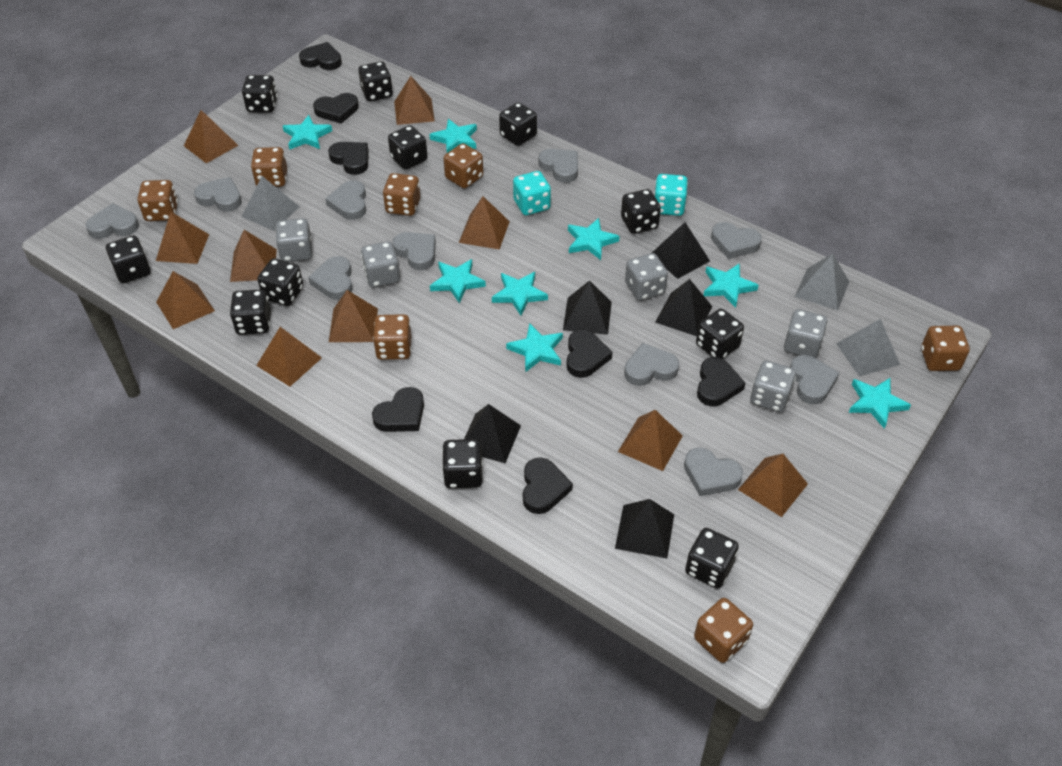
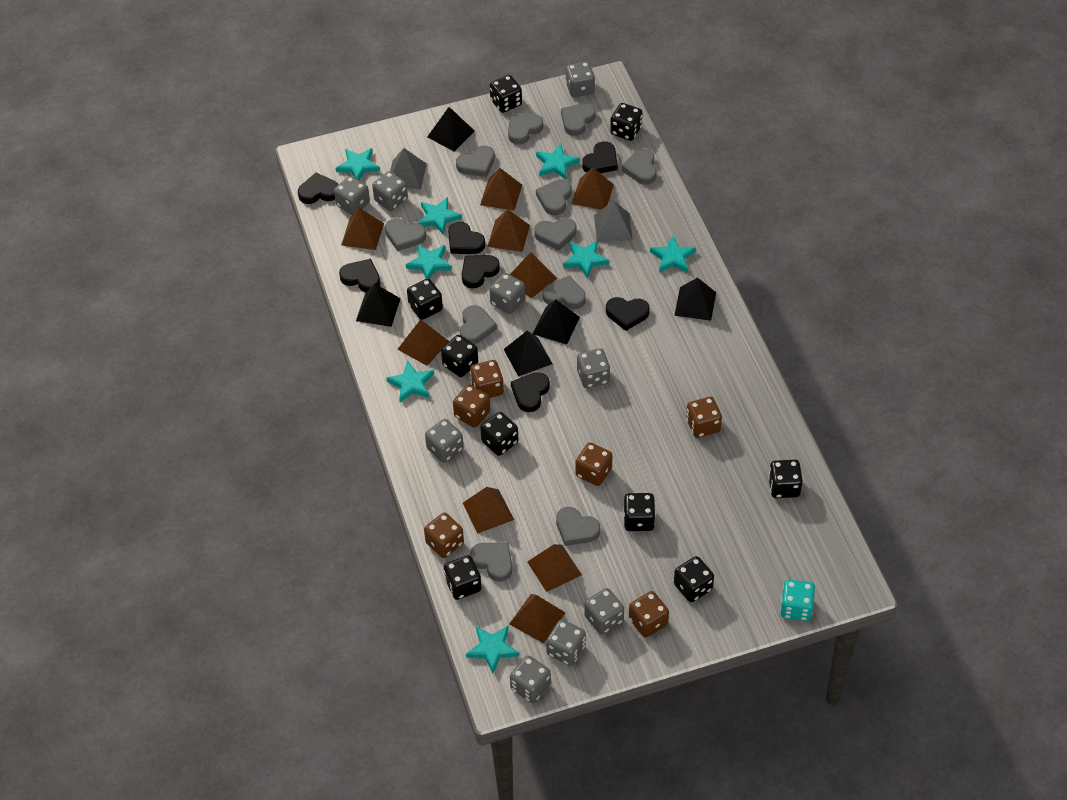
black dice: 11 -> 9
brown dice: 7 -> 6
brown pyramid: 10 -> 9
grey dice: 5 -> 9
grey heart: 10 -> 11
grey pyramid: 3 -> 2
turquoise dice: 2 -> 1

